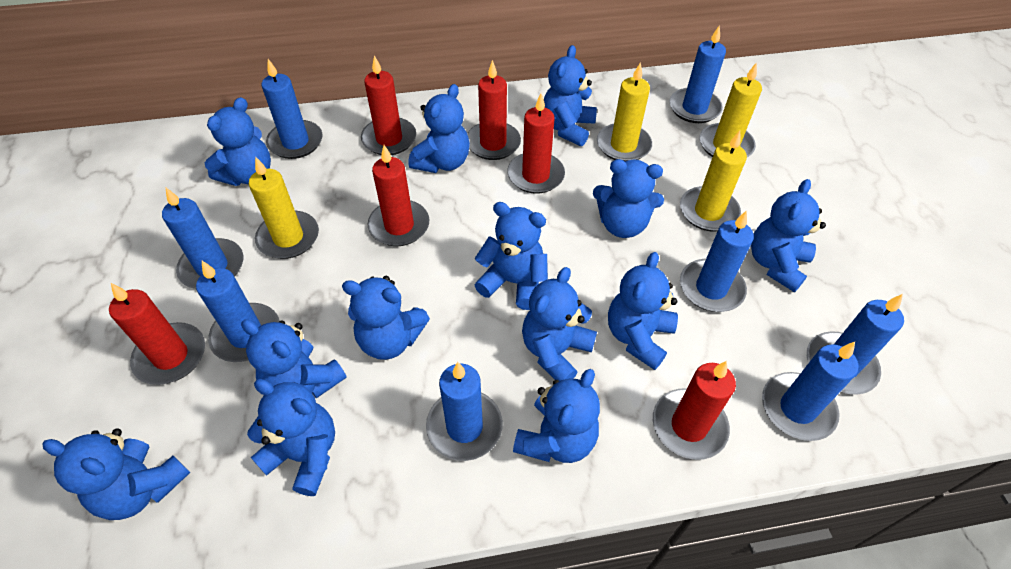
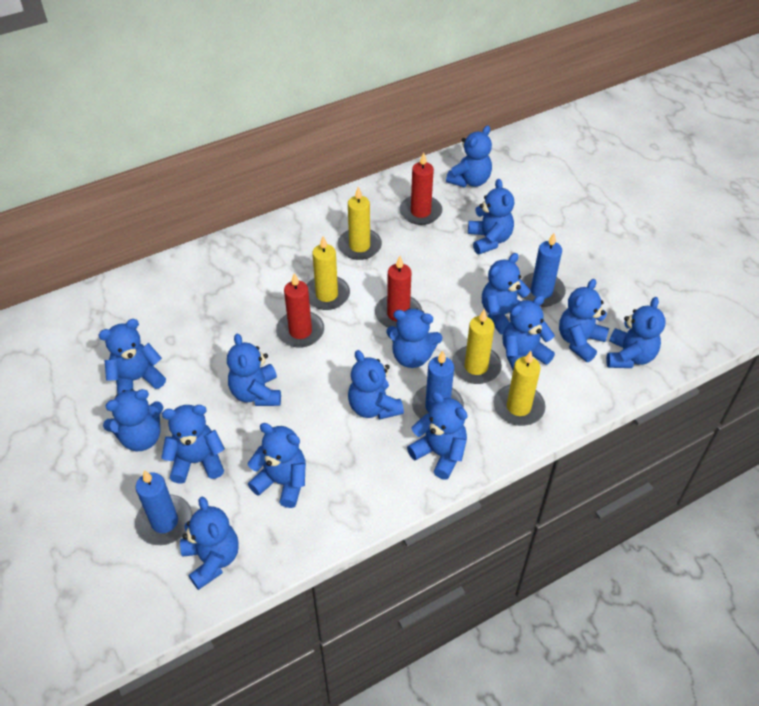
blue candle: 8 -> 3
blue teddy bear: 13 -> 15
red candle: 6 -> 3

